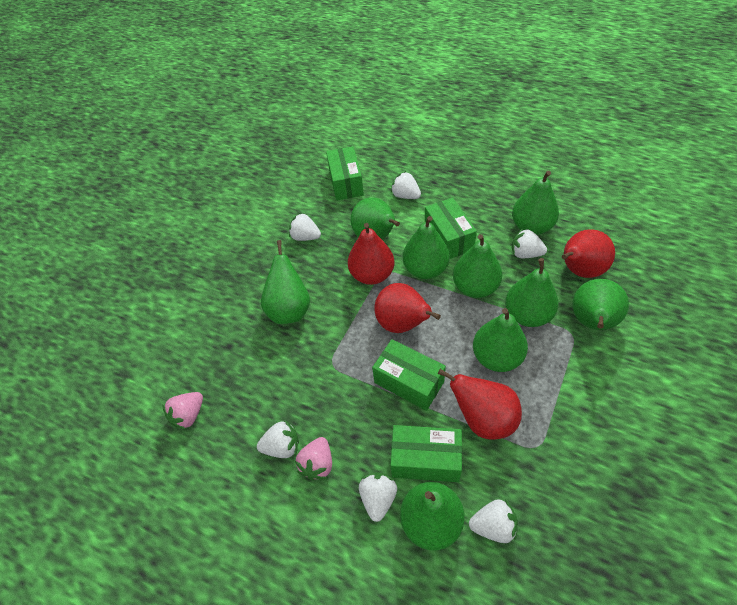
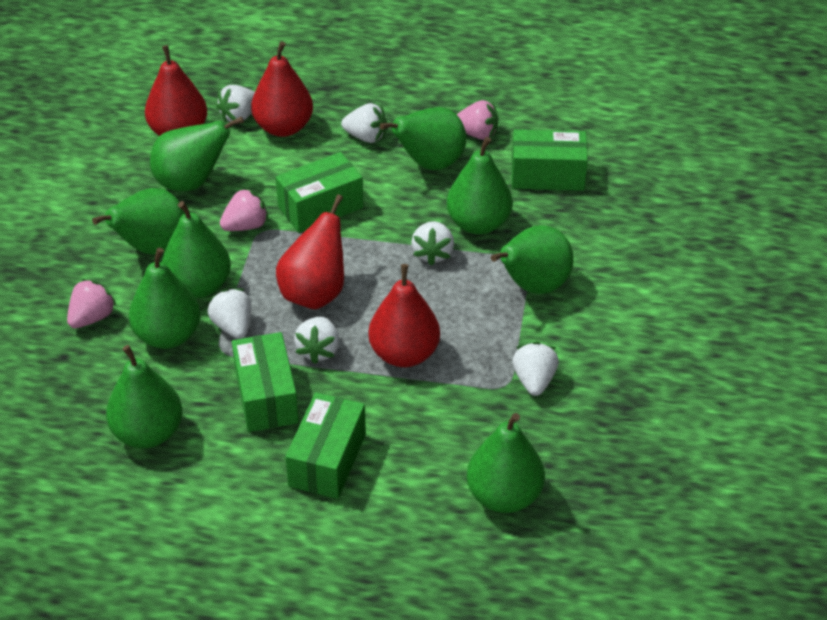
pink strawberry: 2 -> 3

